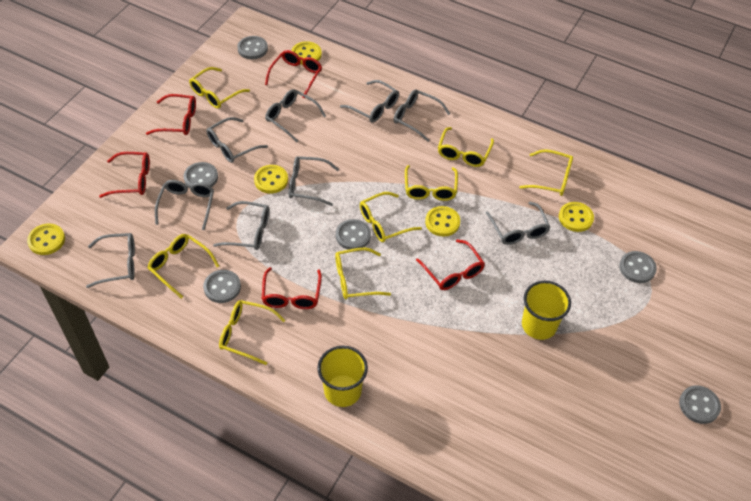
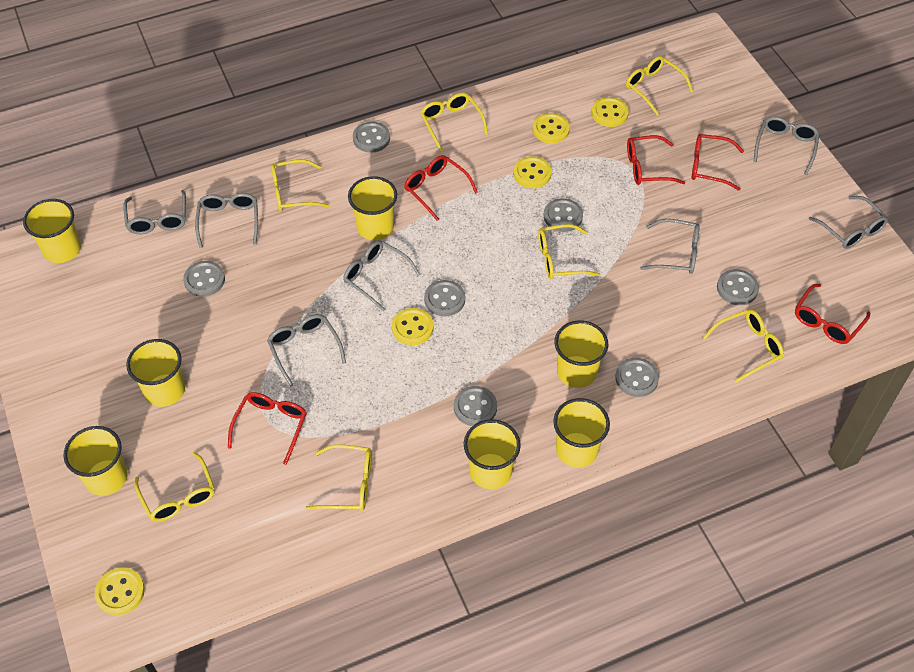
grey button: 6 -> 7
grey glasses: 9 -> 7
yellow cup: 2 -> 7
yellow glasses: 8 -> 7

